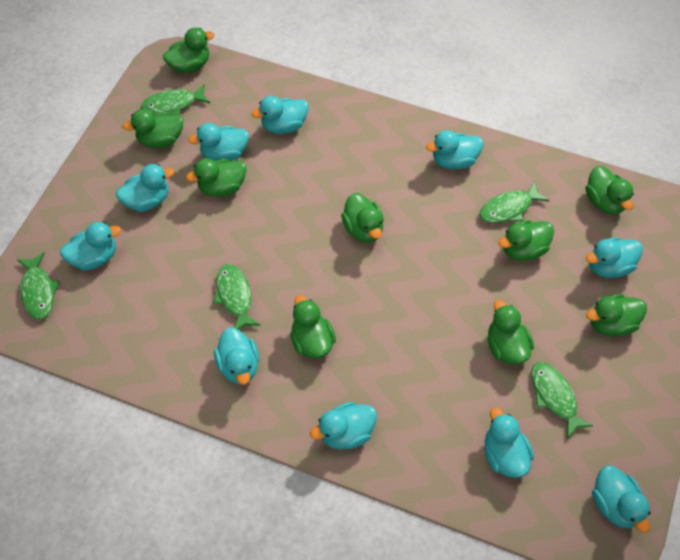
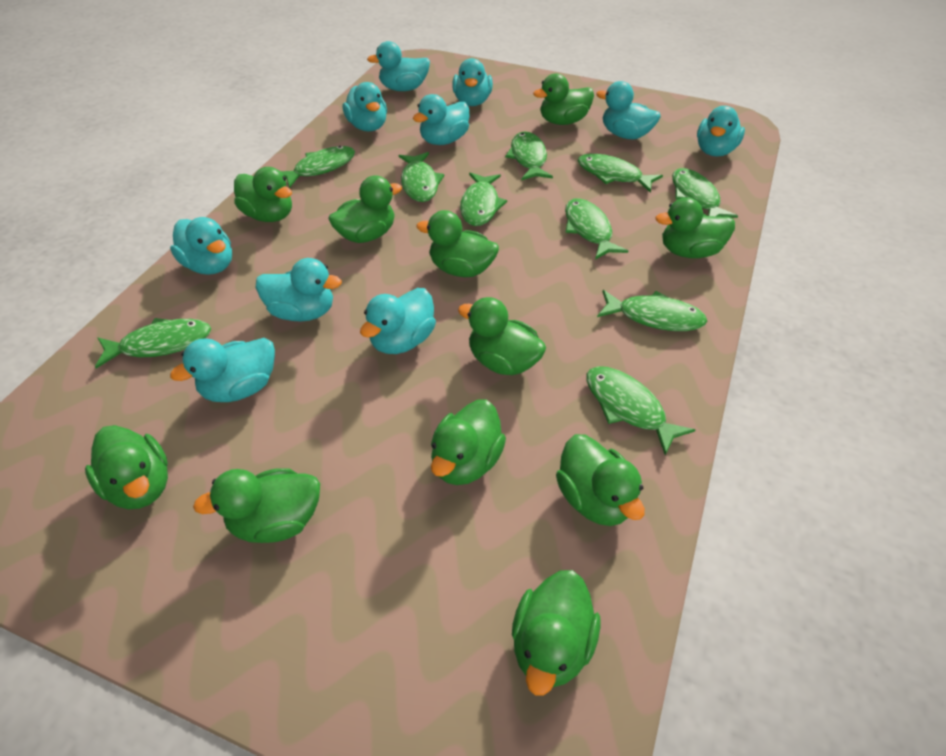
green duck: 9 -> 11
green fish: 5 -> 10

